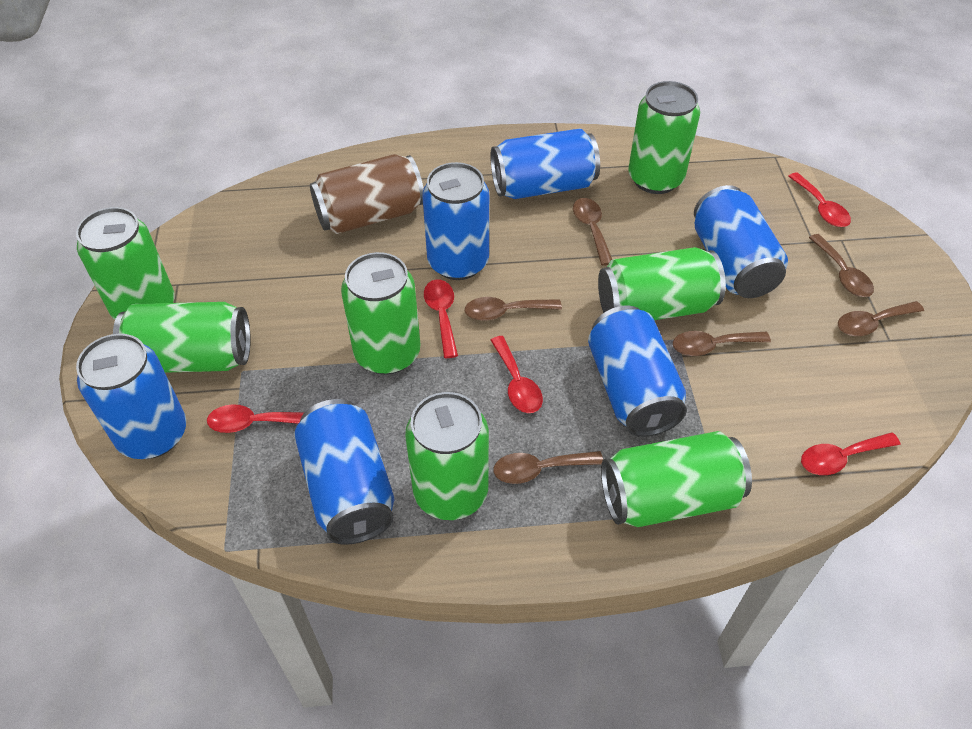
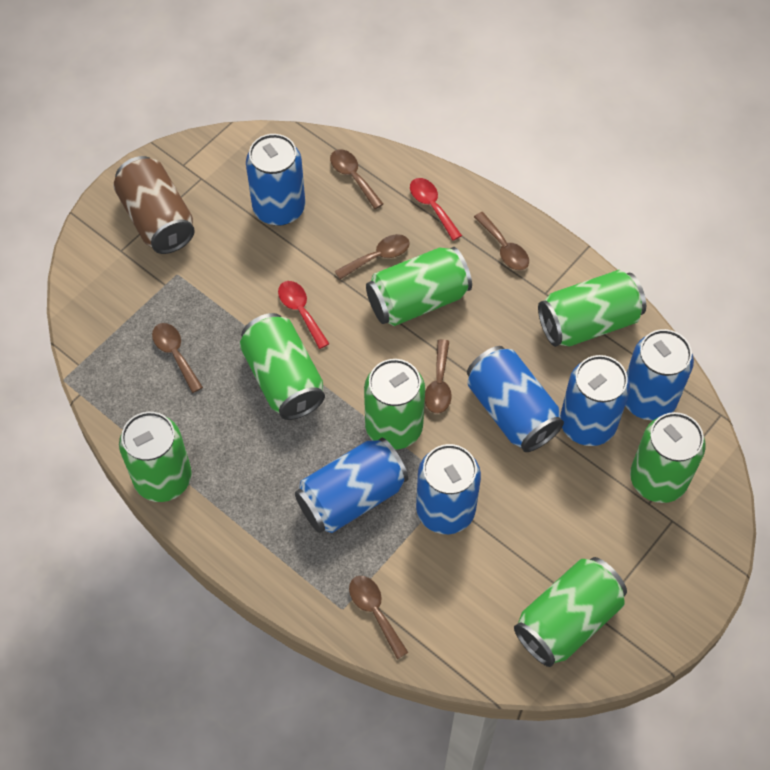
red spoon: 5 -> 2

